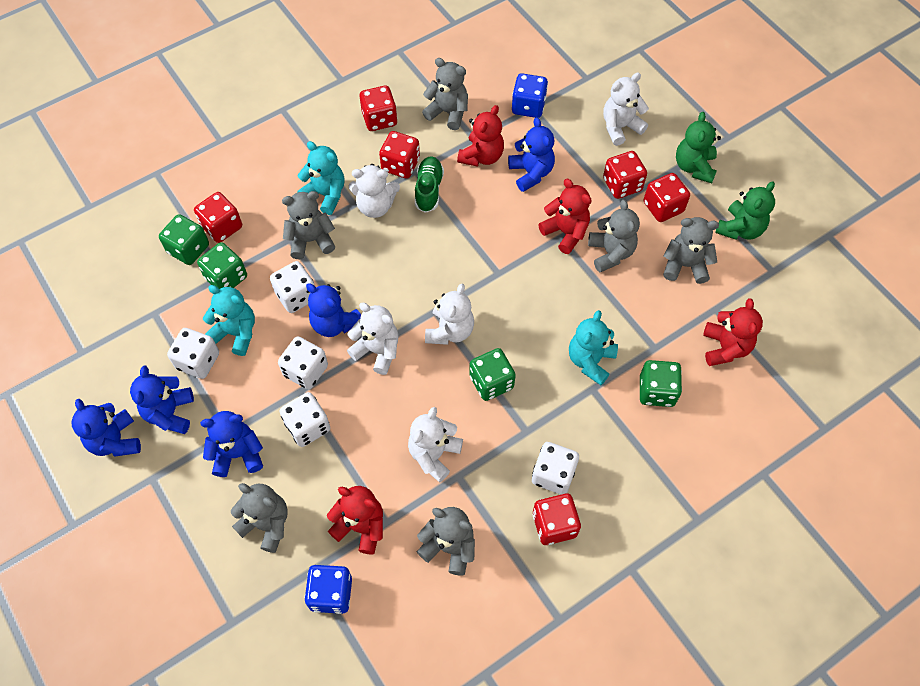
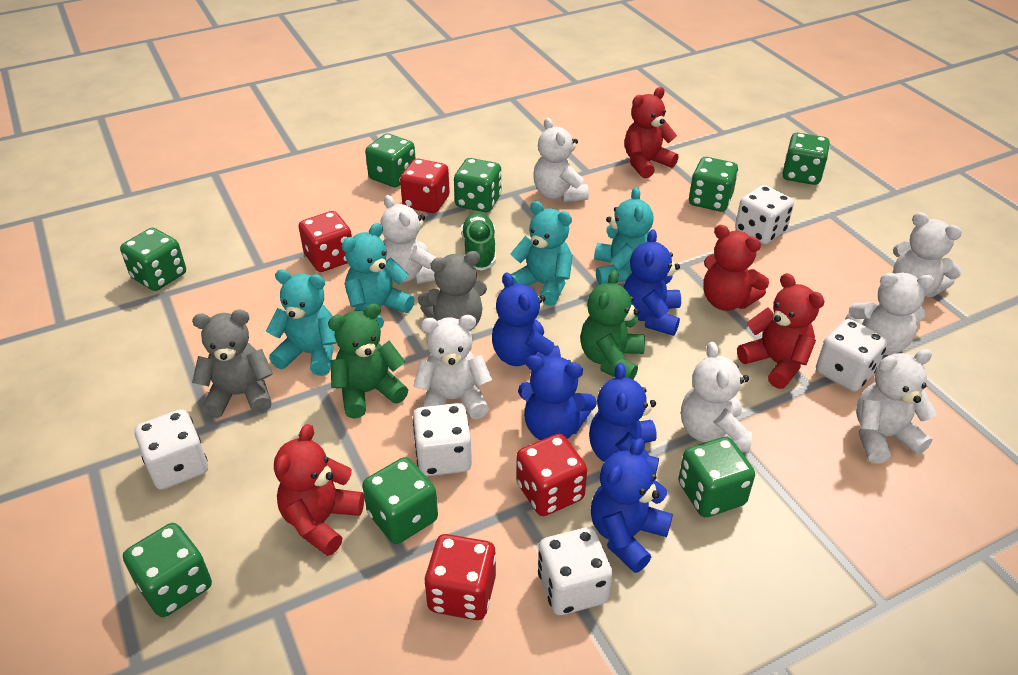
blue dice: 2 -> 0
green dice: 4 -> 8
grey teddy bear: 6 -> 2
red dice: 6 -> 4
turquoise teddy bear: 3 -> 4
white teddy bear: 5 -> 7

